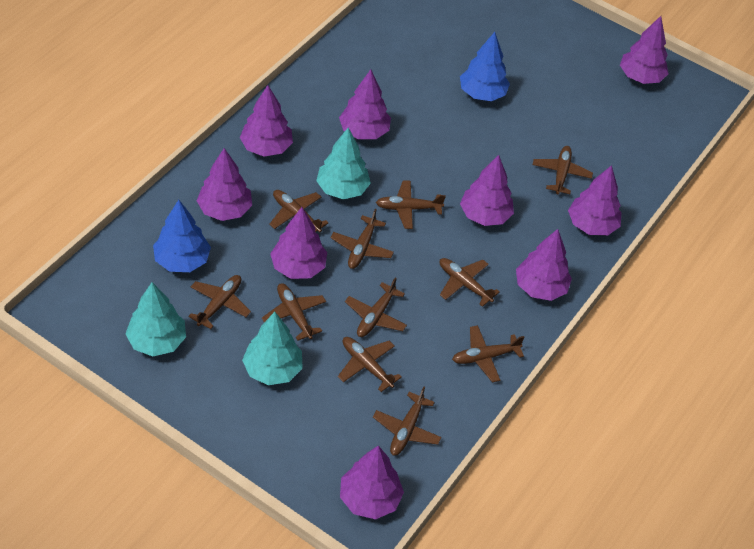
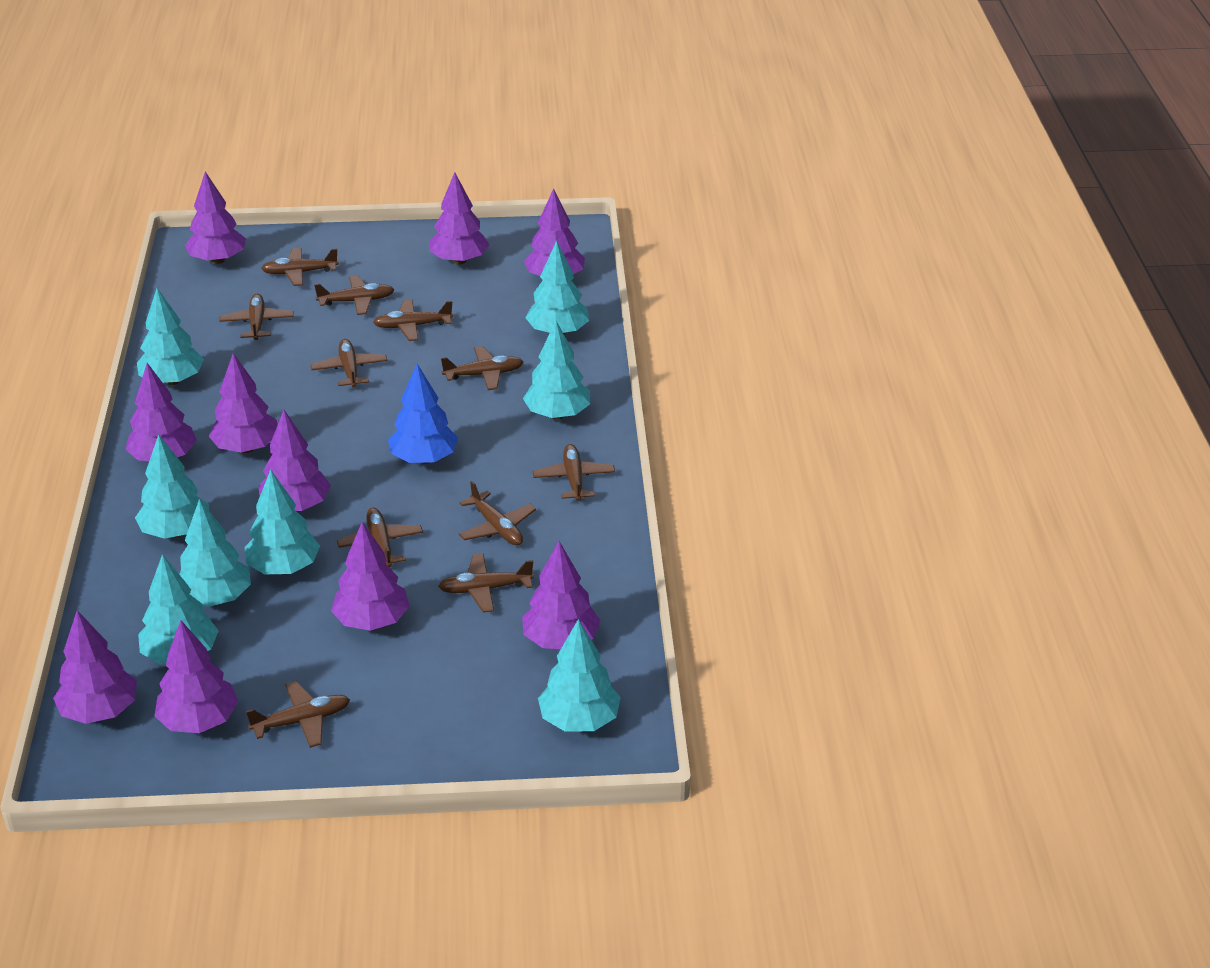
blue tree: 2 -> 1
purple tree: 9 -> 10
turquoise tree: 3 -> 8

